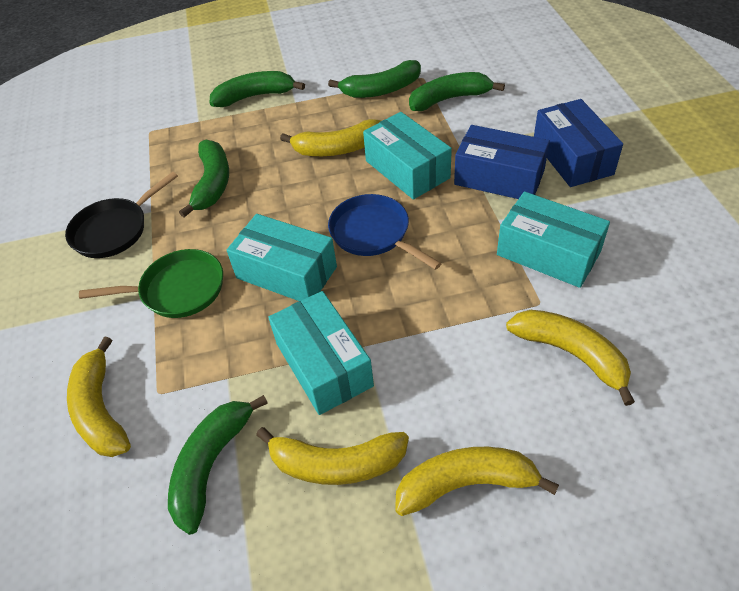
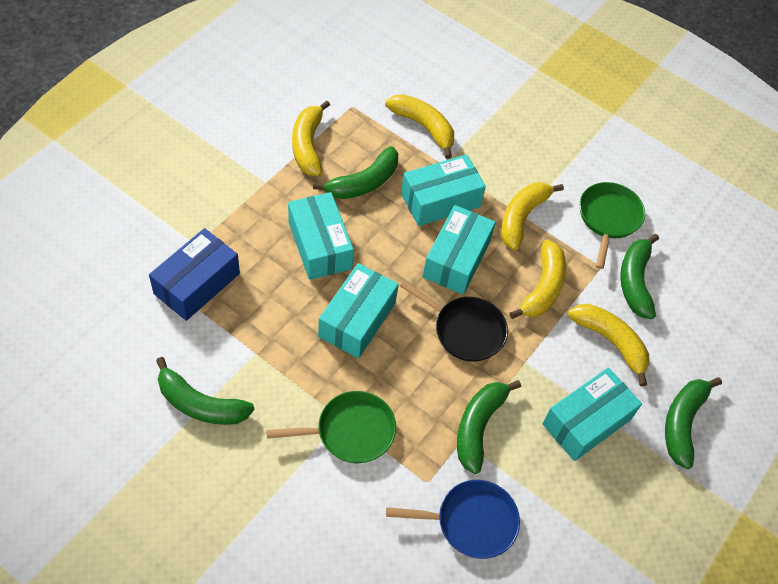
blue box: 2 -> 1
green pan: 1 -> 2
turquoise box: 4 -> 5

